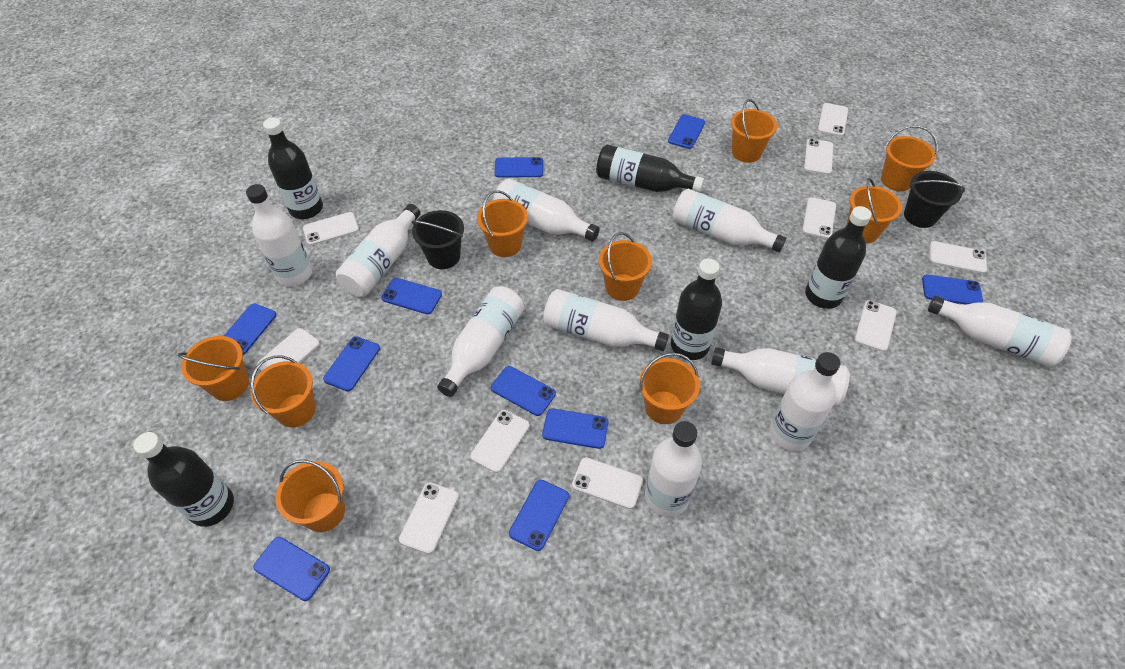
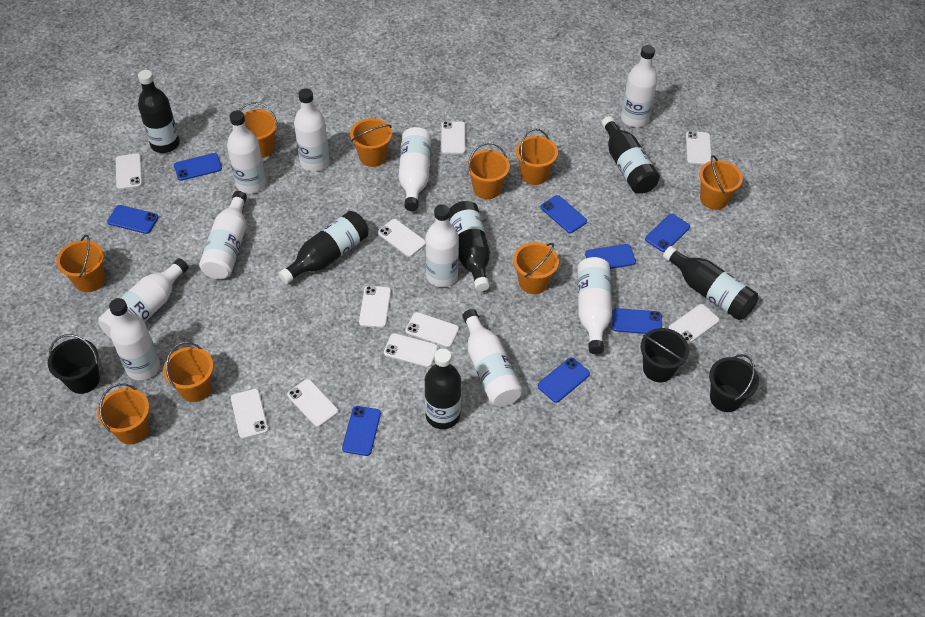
black bottle: 5 -> 6
black bucket: 2 -> 3
blue phone: 10 -> 8

